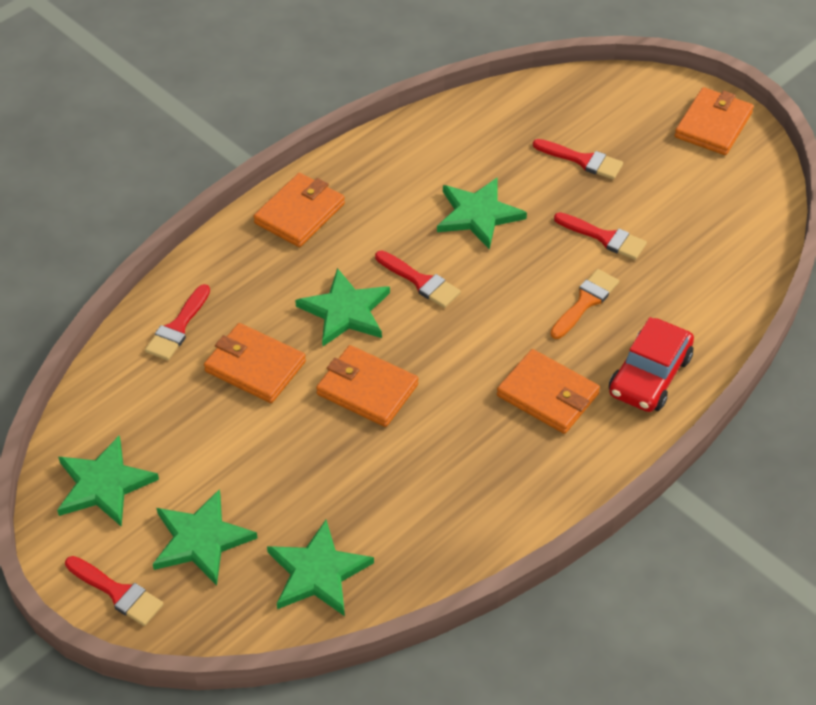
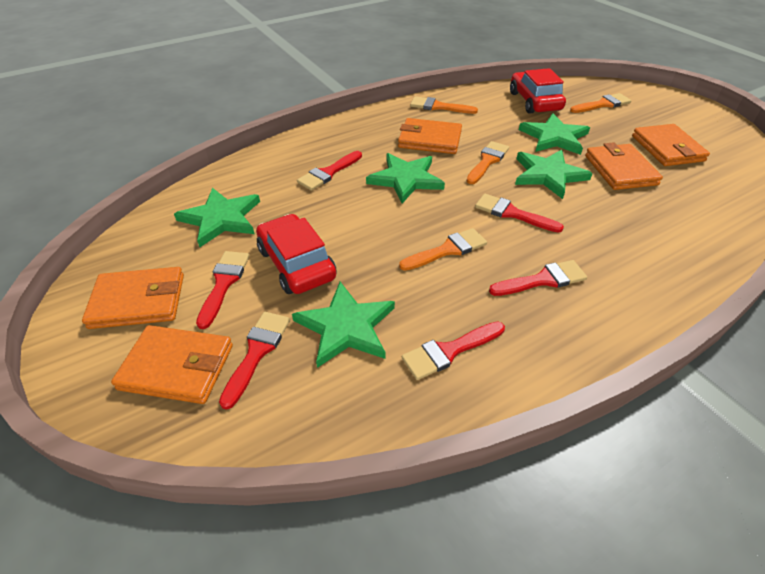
orange brush: 1 -> 4
red brush: 5 -> 6
red car: 1 -> 2

